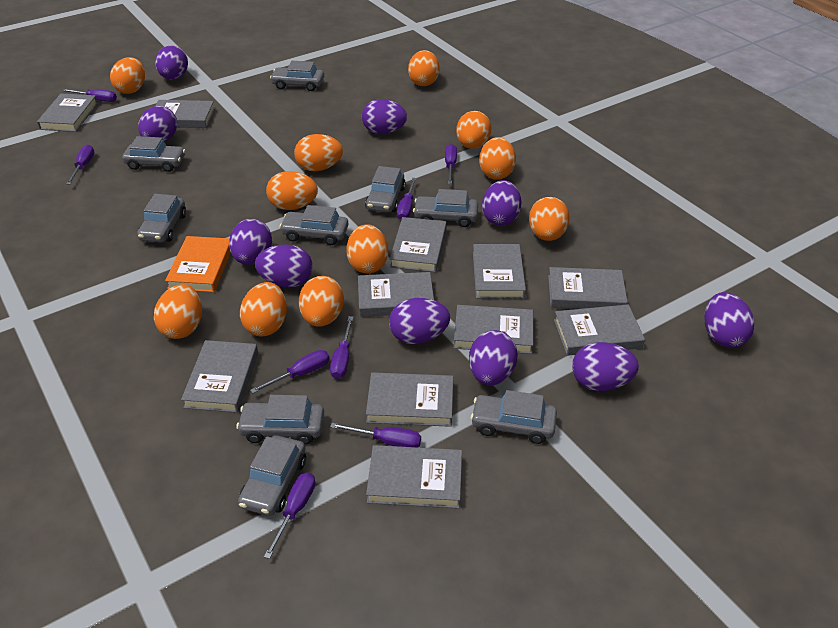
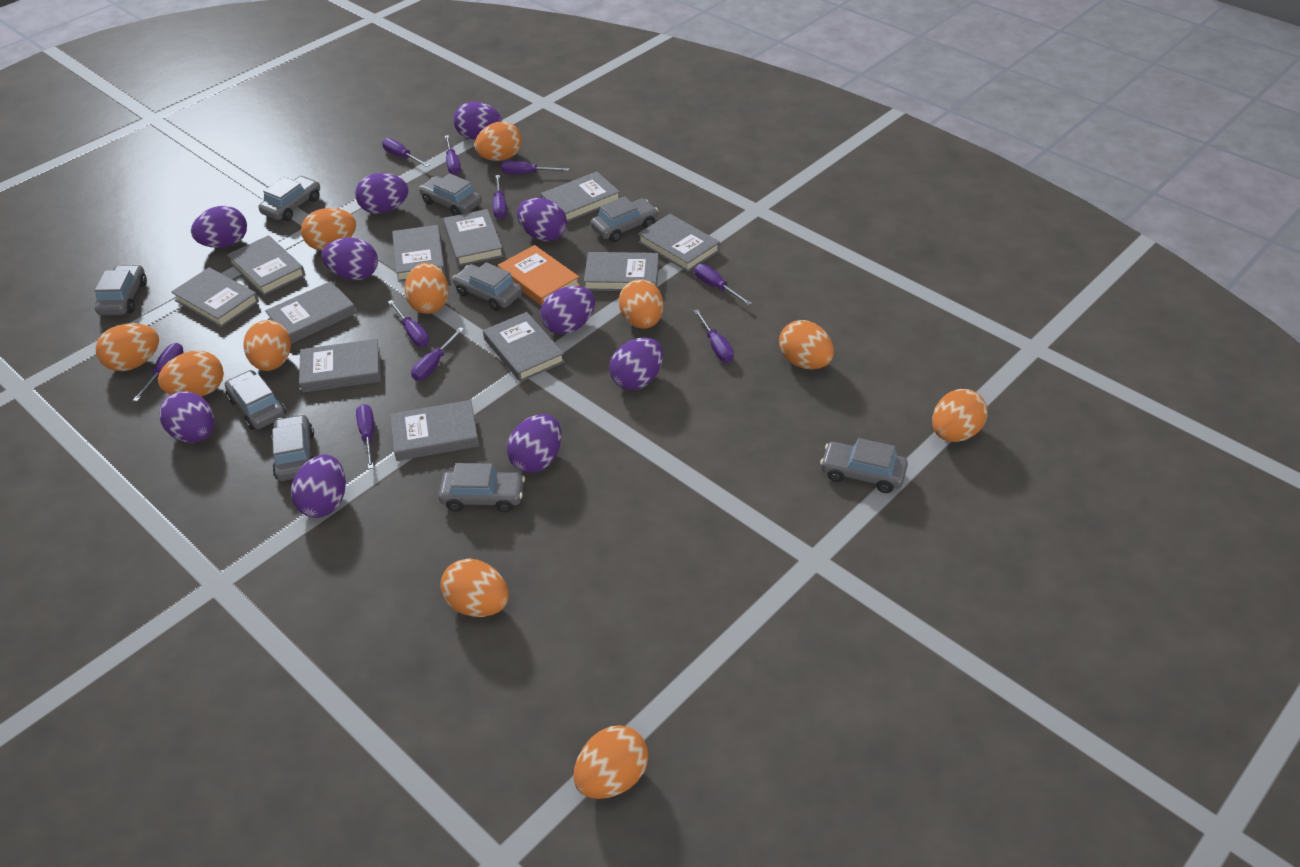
purple screwdriver: 8 -> 10

